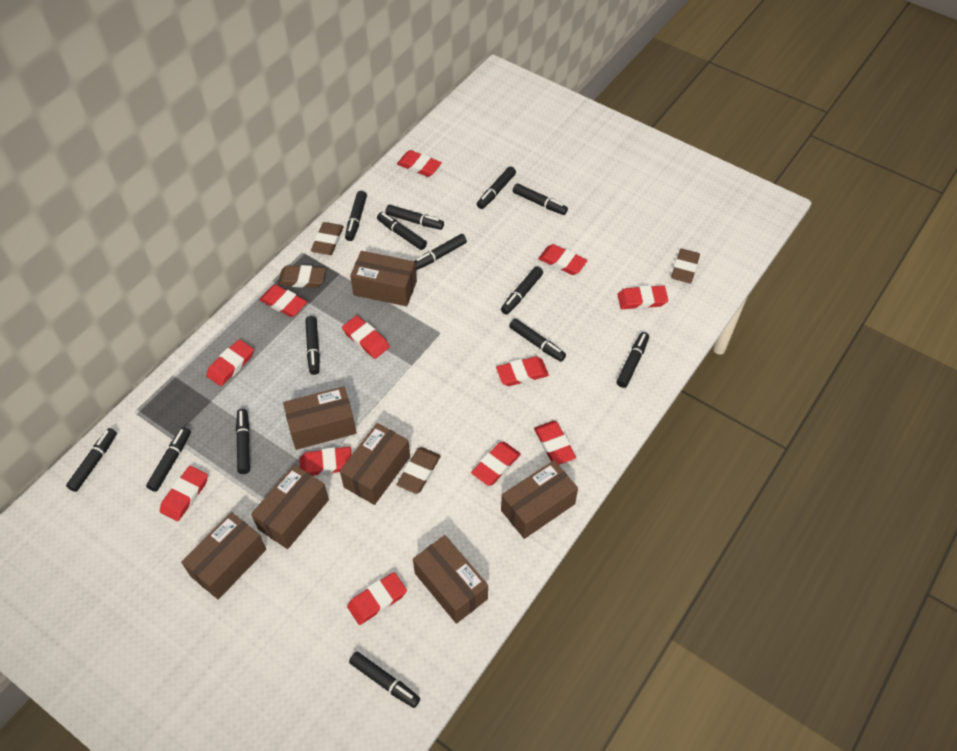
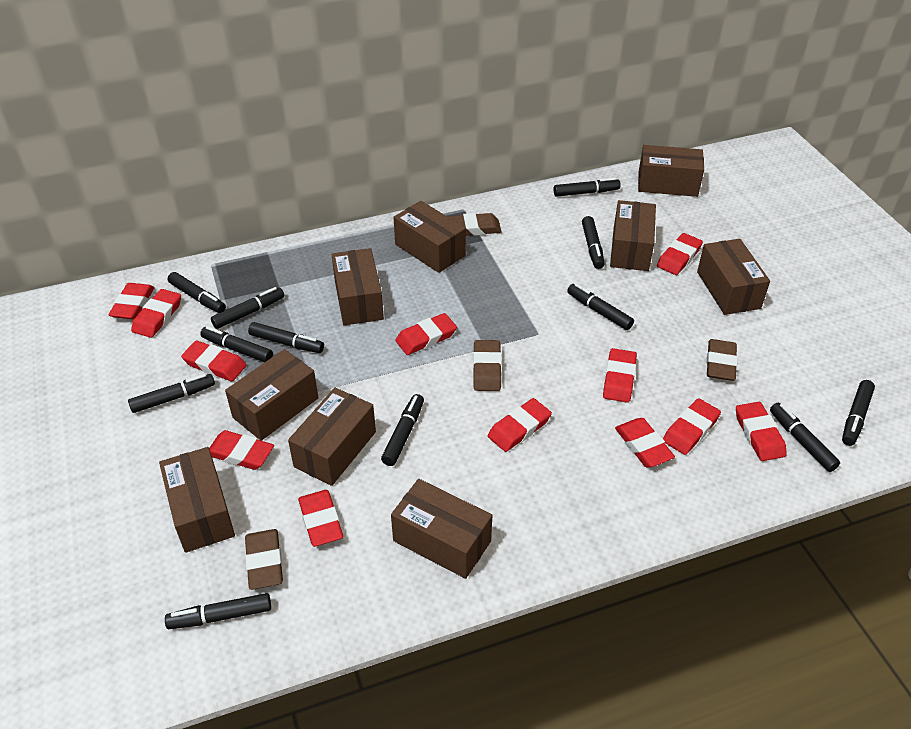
black marker: 14 -> 12
brown box: 7 -> 9

